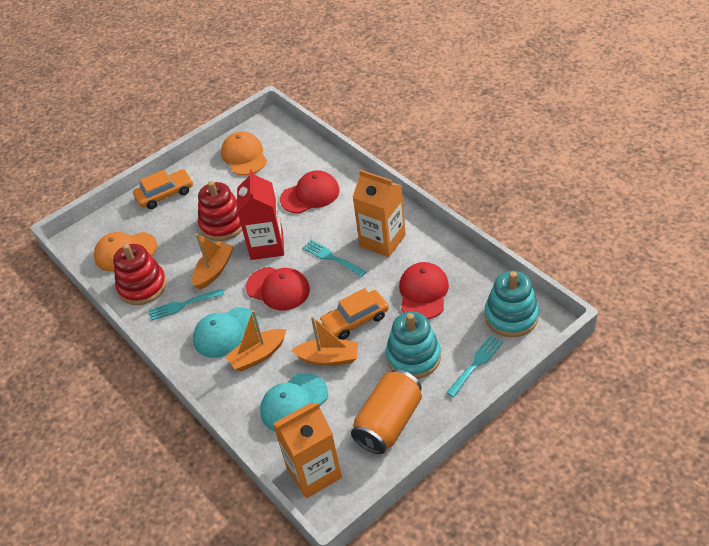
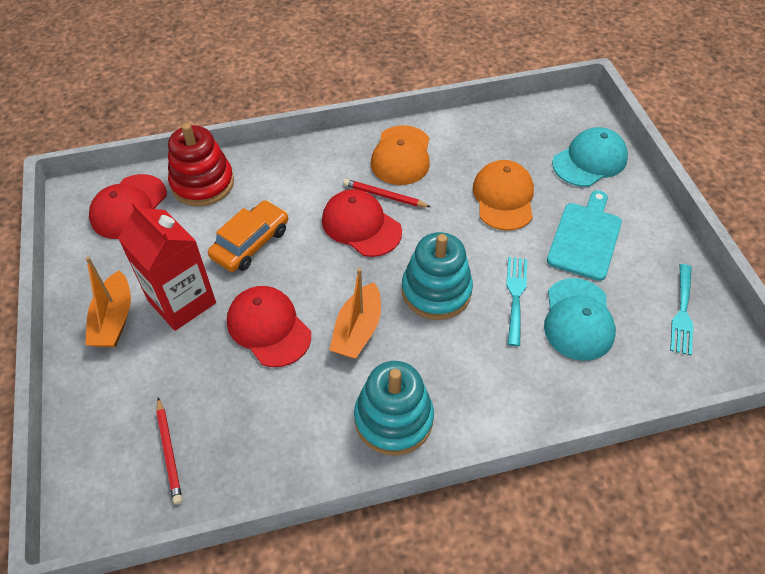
orange boat: 3 -> 2
orange can: 1 -> 0
orange car: 2 -> 1
orange carton: 2 -> 0
red pencil: 0 -> 2
red stacking toy: 2 -> 1
turquoise cutting board: 0 -> 1
turquoise fork: 3 -> 2

